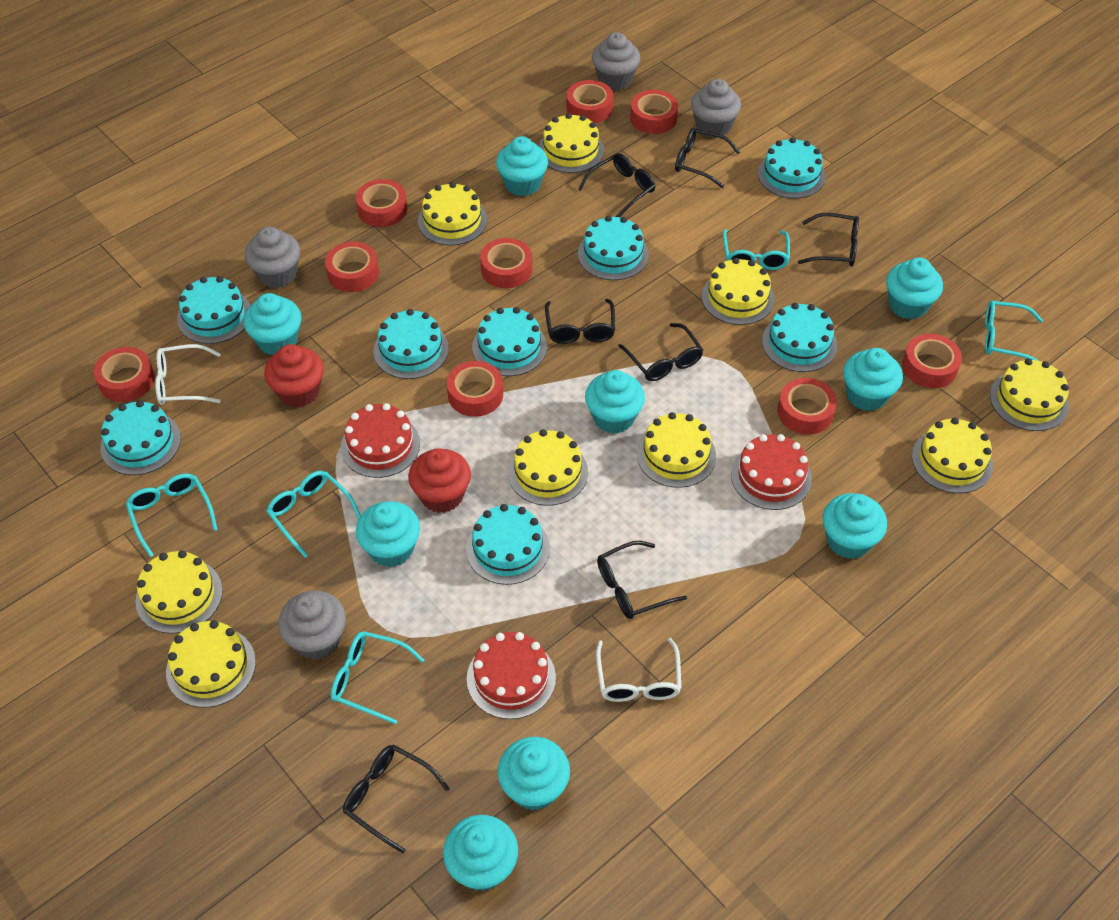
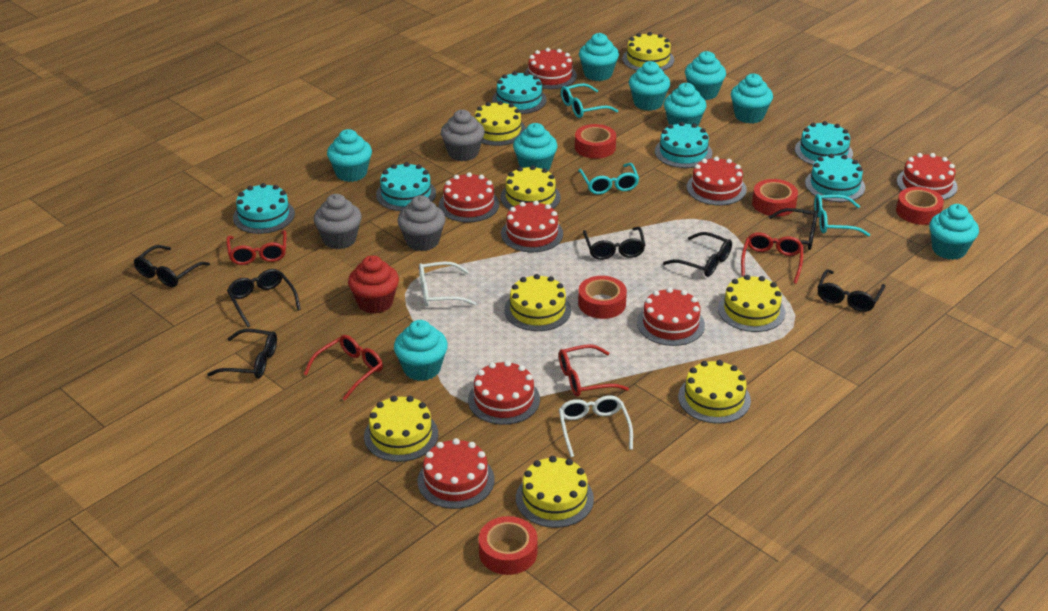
grey cupcake: 4 -> 3
red cake: 3 -> 8
red cupcake: 2 -> 1
red glasses: 0 -> 4
red tape: 9 -> 5
turquoise cake: 8 -> 6
turquoise glasses: 5 -> 3
yellow cake: 9 -> 8

